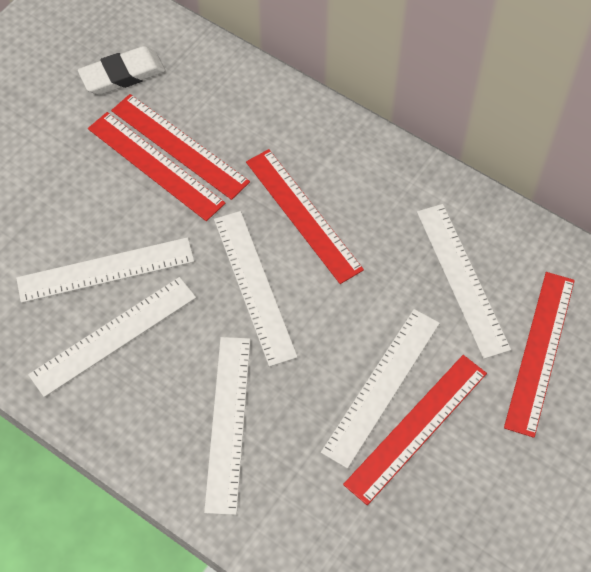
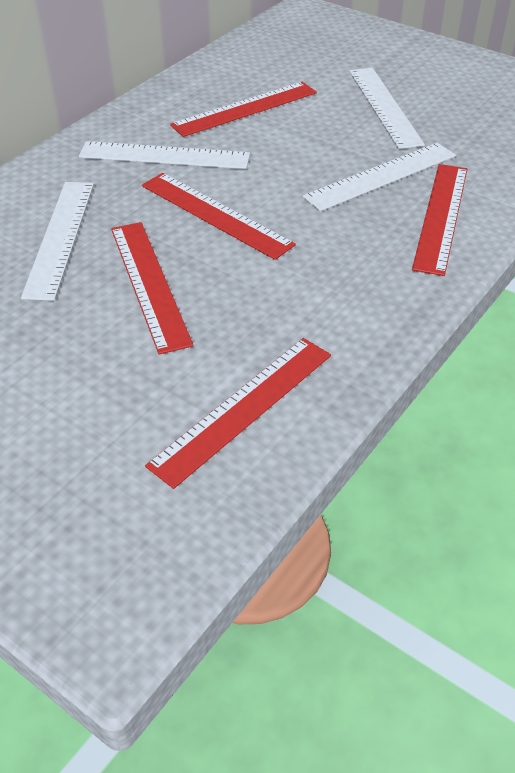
white eraser: 1 -> 0
white ruler: 6 -> 4

